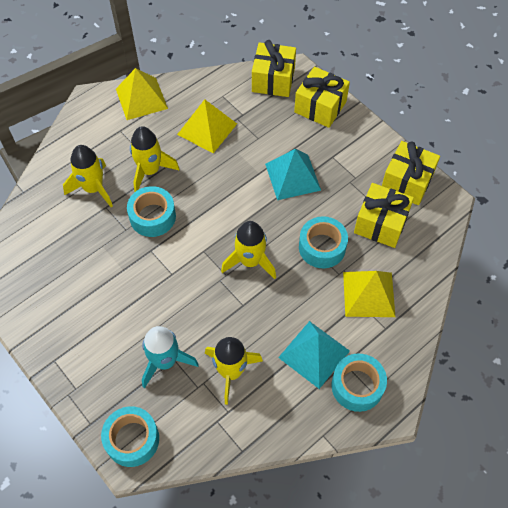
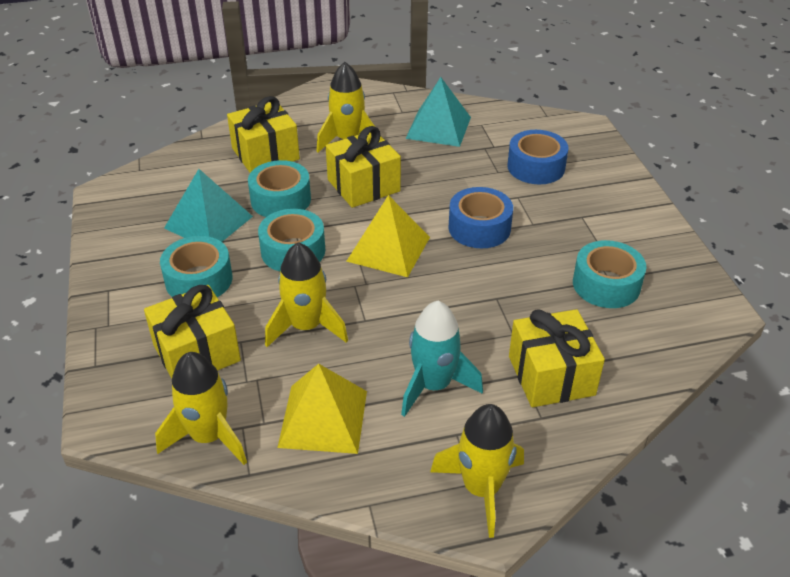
blue tape: 0 -> 2
yellow pyramid: 3 -> 2

